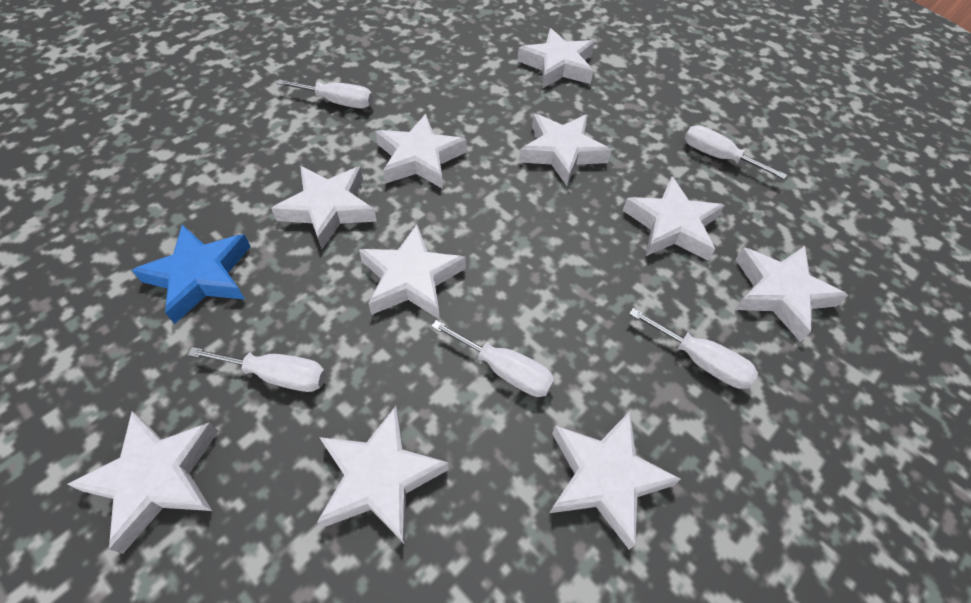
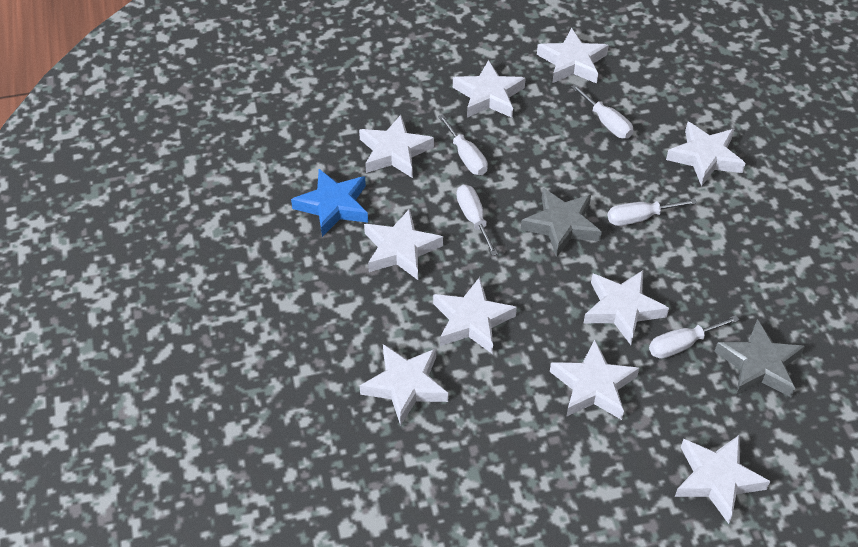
grey star: 0 -> 2

